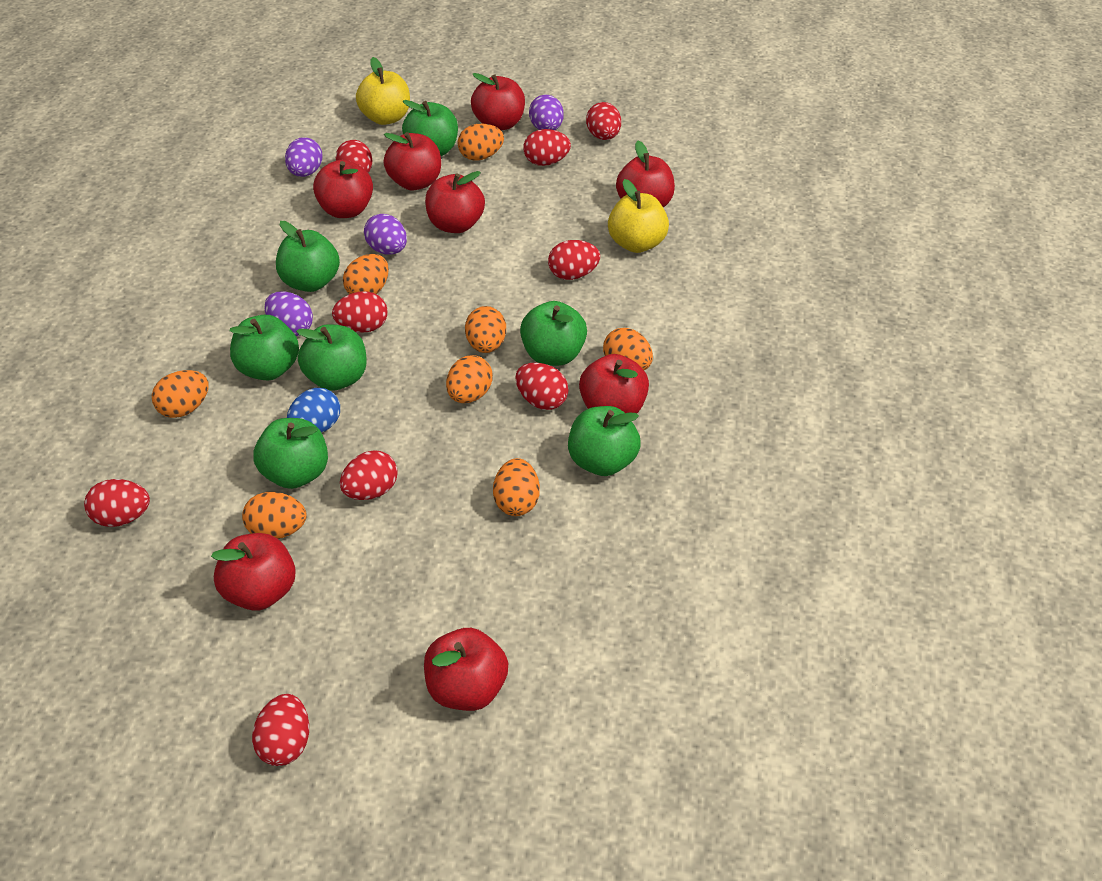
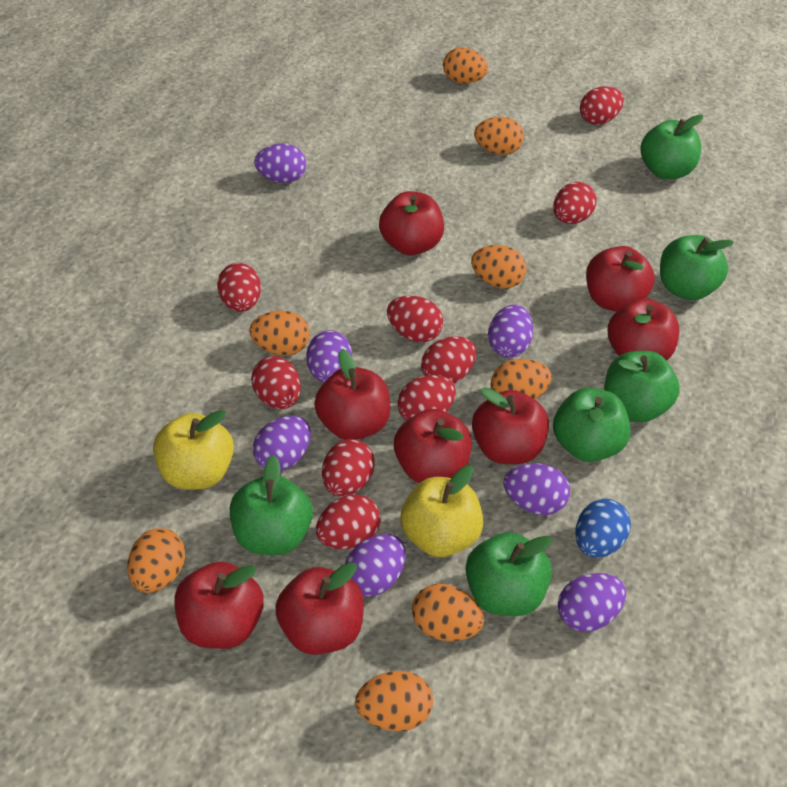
green apple: 7 -> 6
purple egg: 4 -> 7

